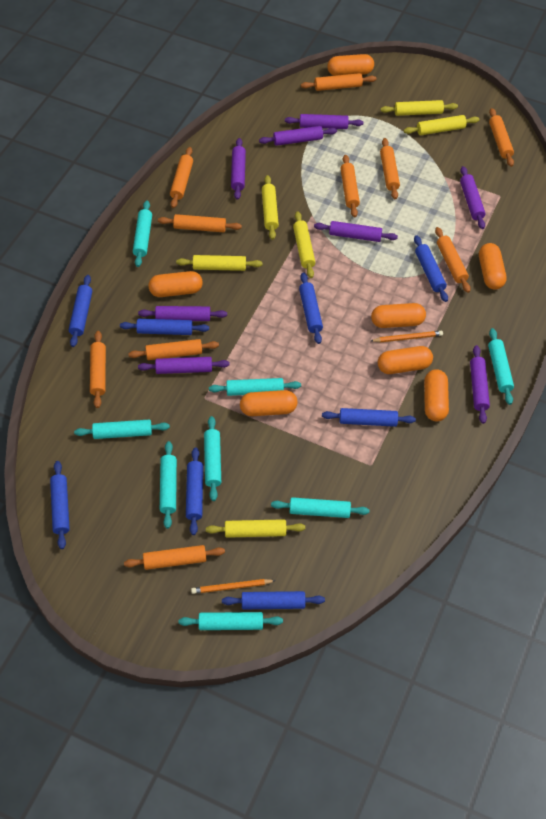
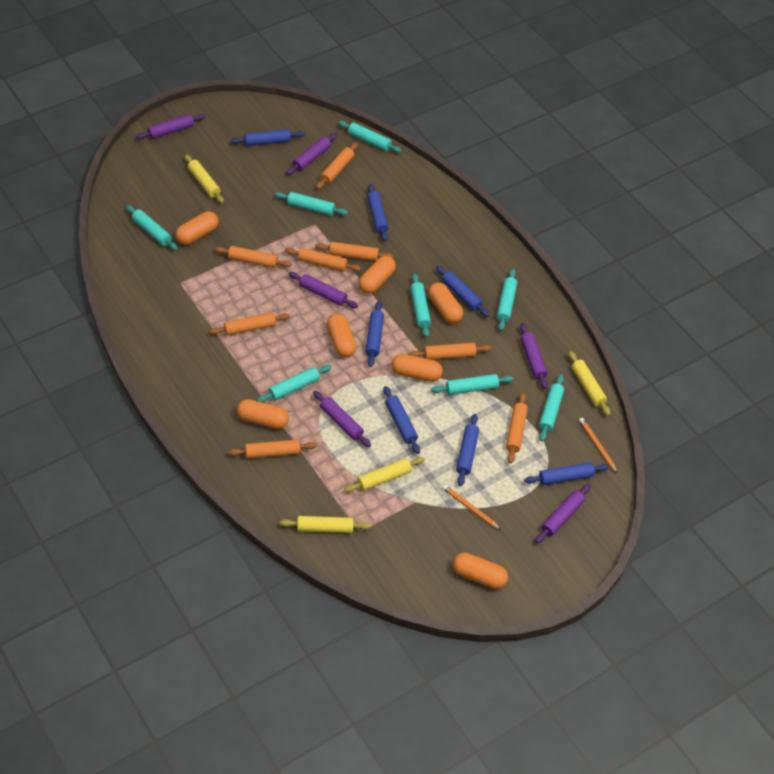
blue rolling pin: 8 -> 7
orange rolling pin: 10 -> 8
purple rolling pin: 8 -> 6
yellow rolling pin: 6 -> 4

